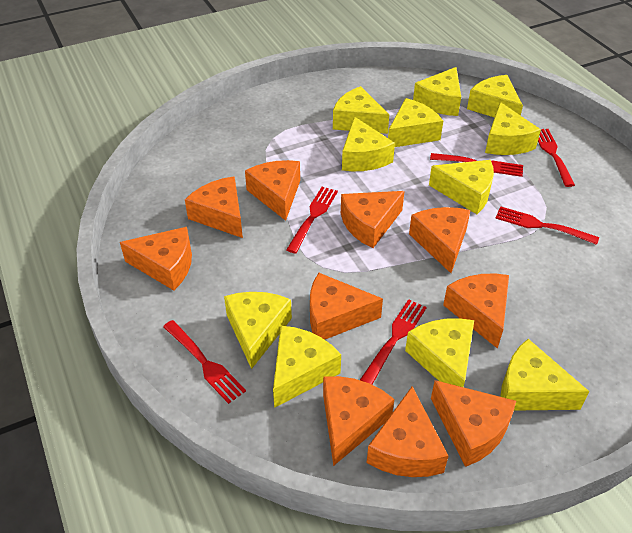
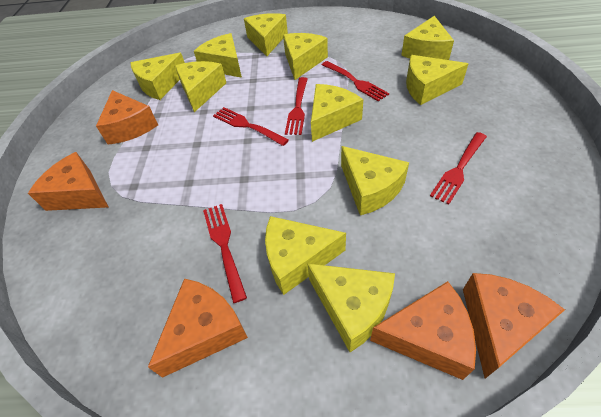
orange cheese: 10 -> 5
red fork: 6 -> 5

